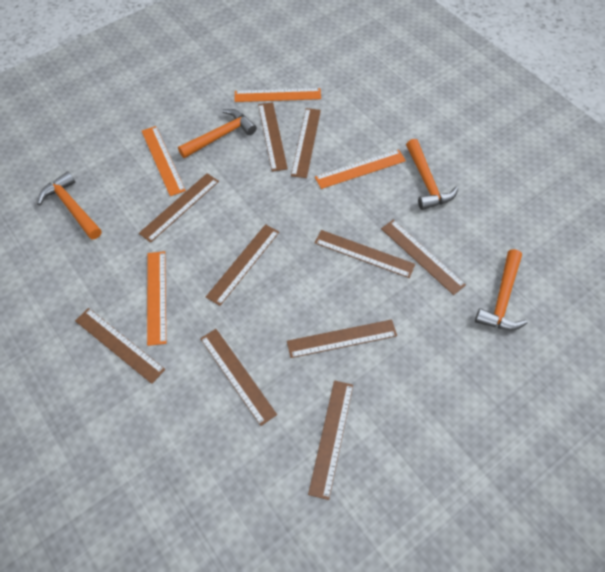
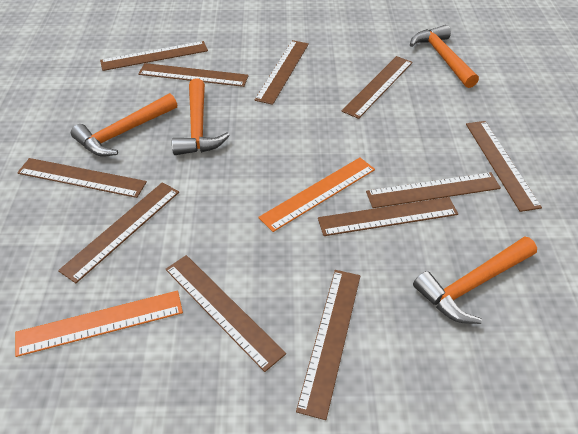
brown ruler: 10 -> 11
orange ruler: 4 -> 2

